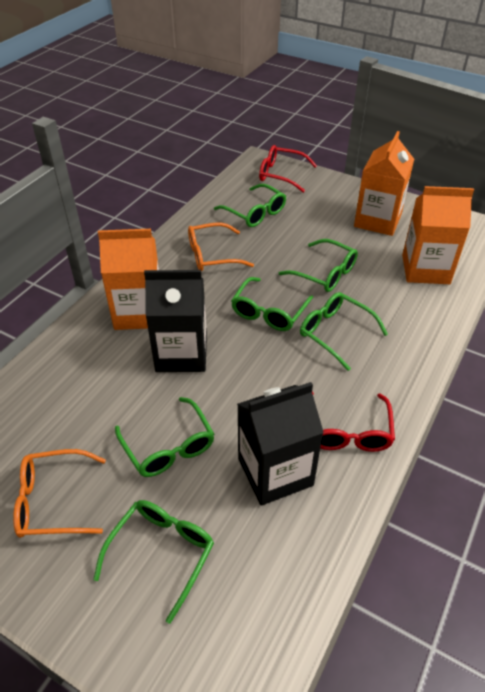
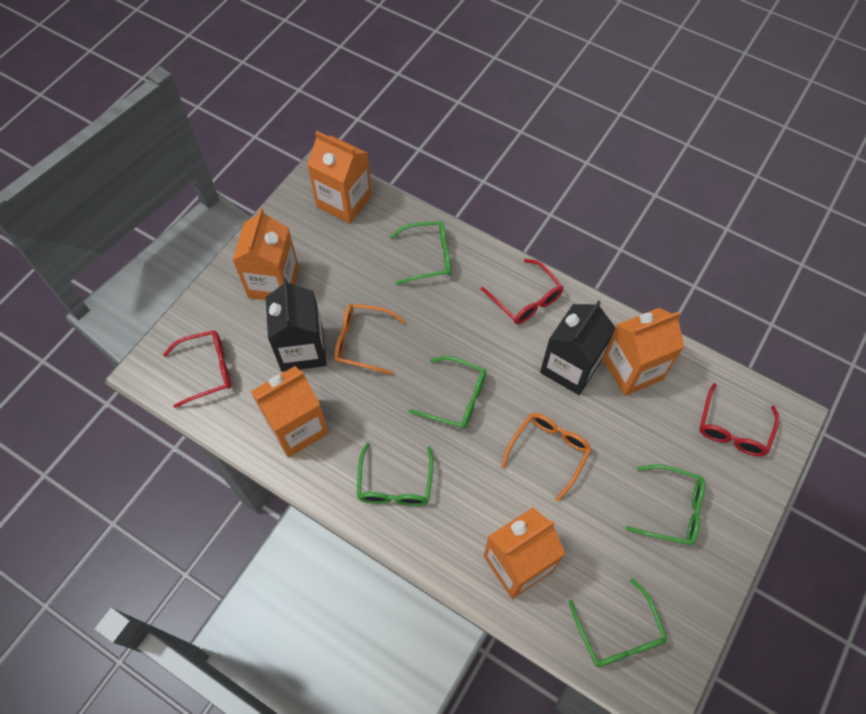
green glasses: 6 -> 5
orange carton: 3 -> 5
red glasses: 2 -> 3

